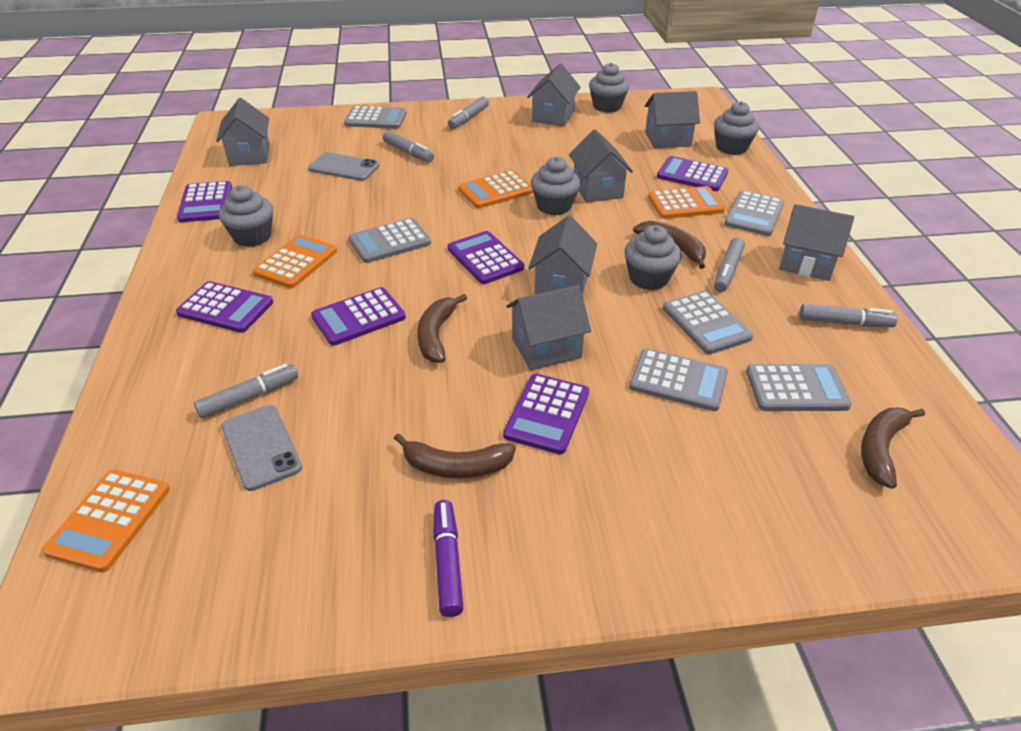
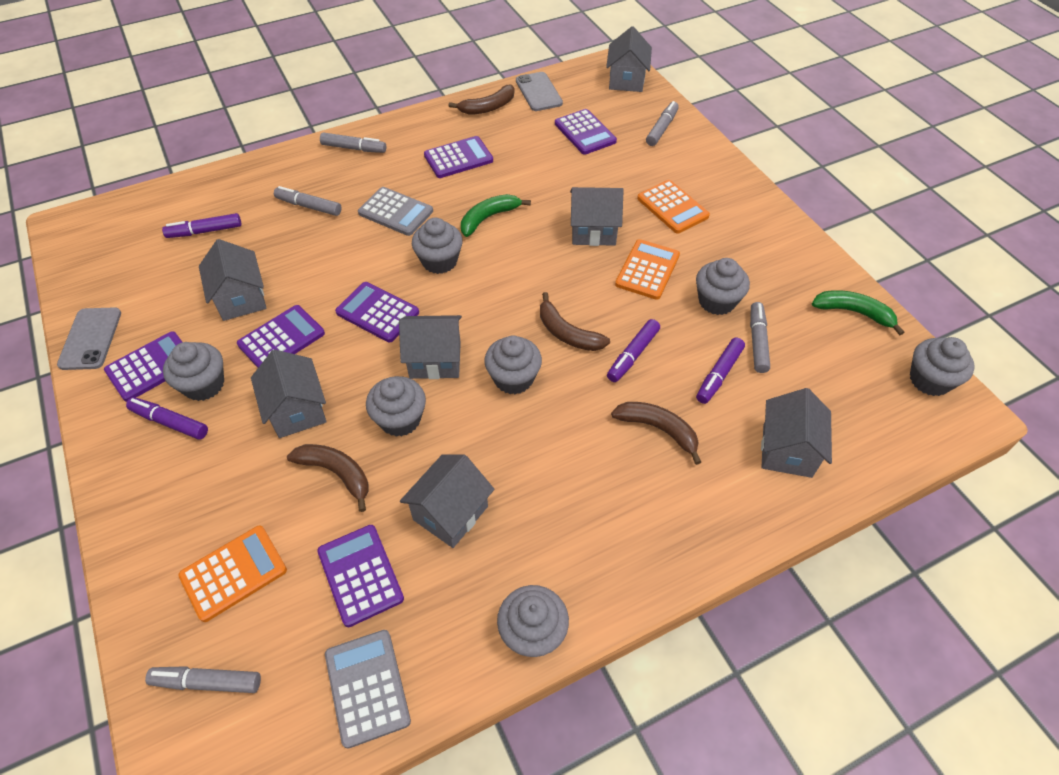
green banana: 0 -> 2
grey calculator: 6 -> 2
grey cupcake: 5 -> 7
orange calculator: 4 -> 3
purple marker: 1 -> 4

